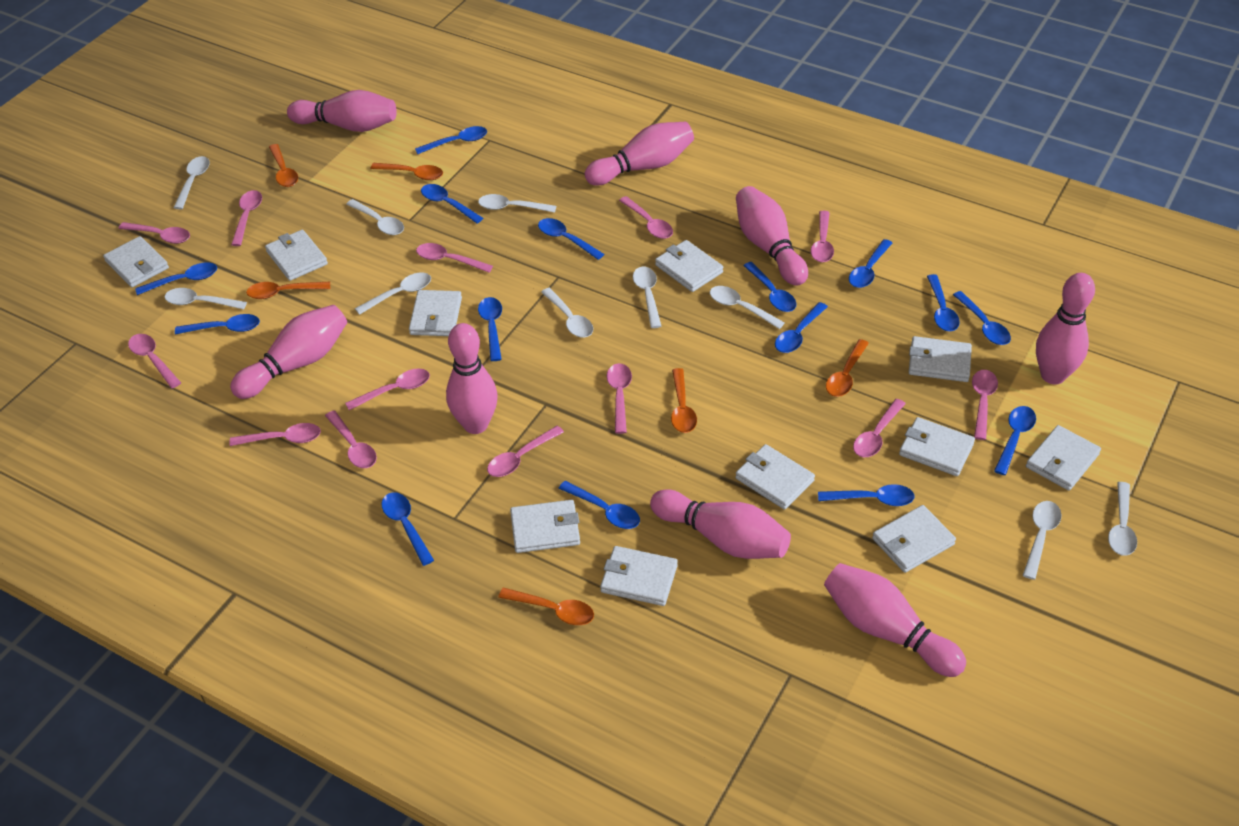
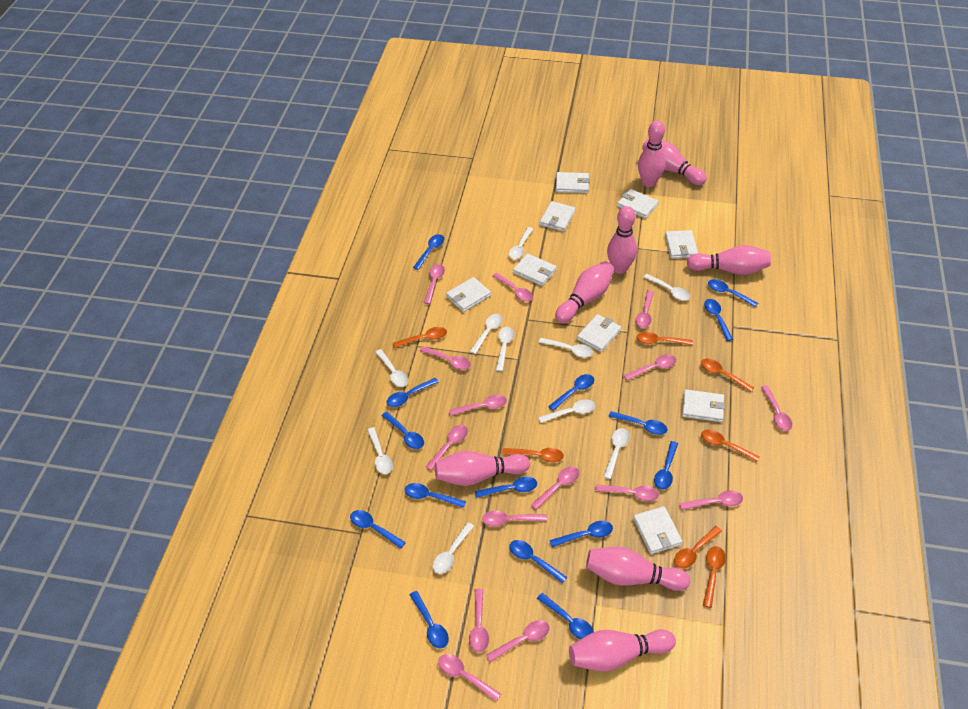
orange spoon: 6 -> 7
pink spoon: 13 -> 15
white wallet: 11 -> 9

